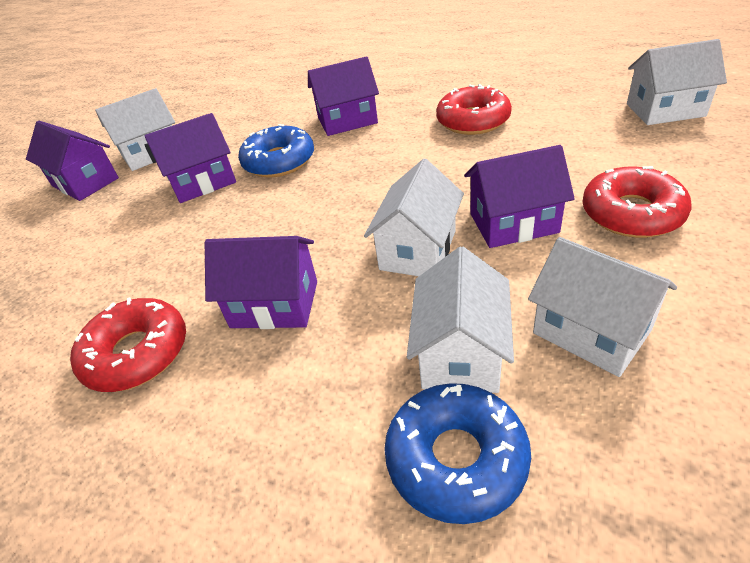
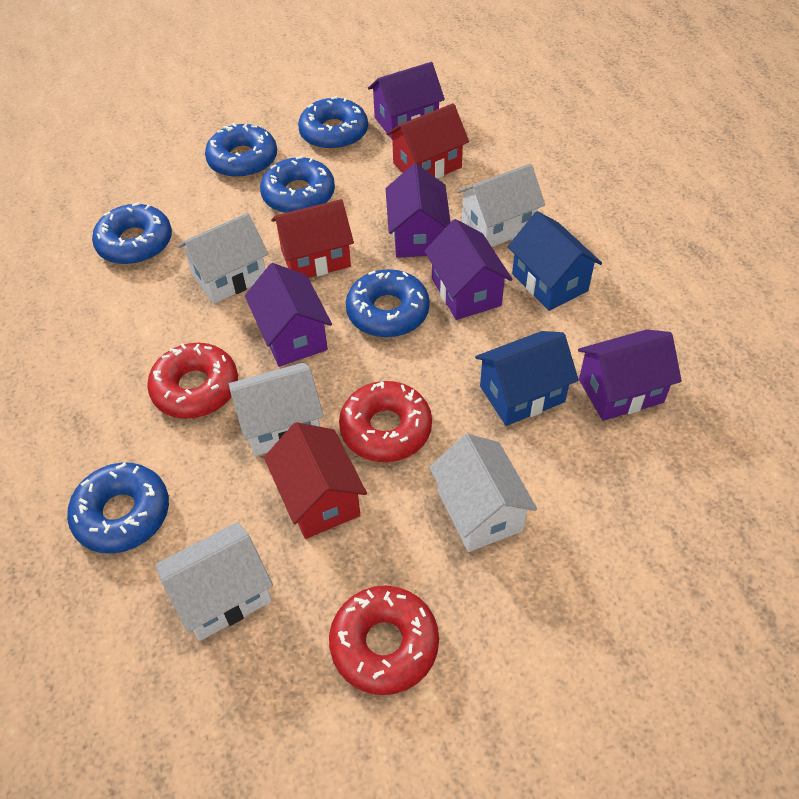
blue donut: 2 -> 6
blue house: 0 -> 2
red house: 0 -> 3

